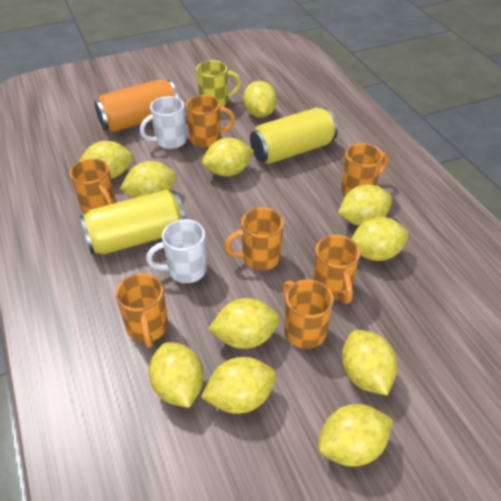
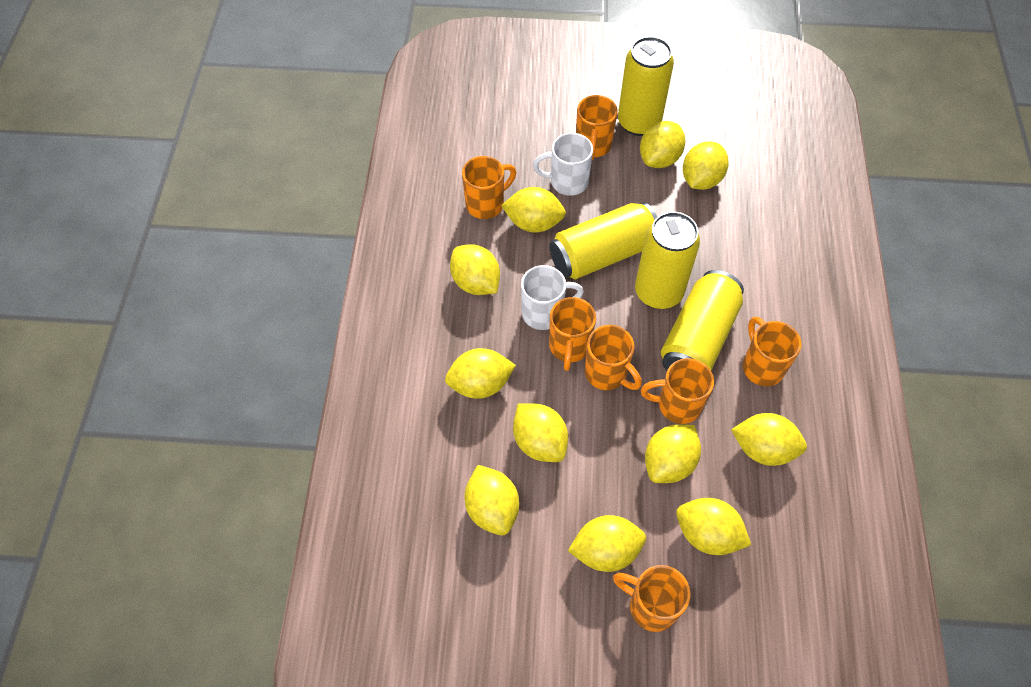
orange can: 1 -> 0
yellow can: 2 -> 4
yellow mug: 1 -> 0

